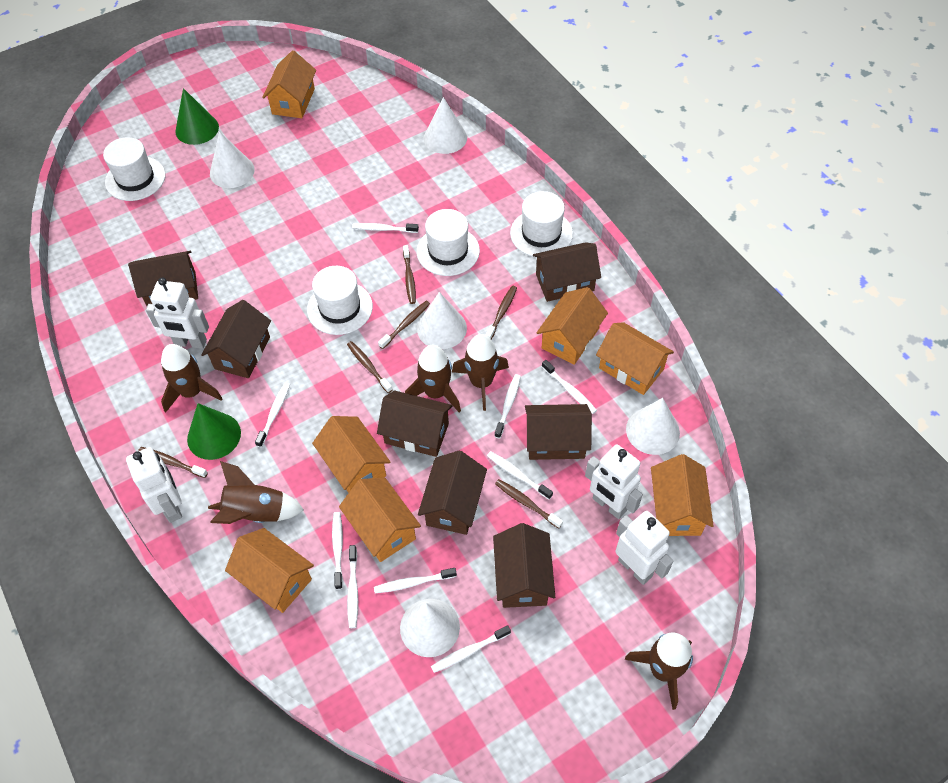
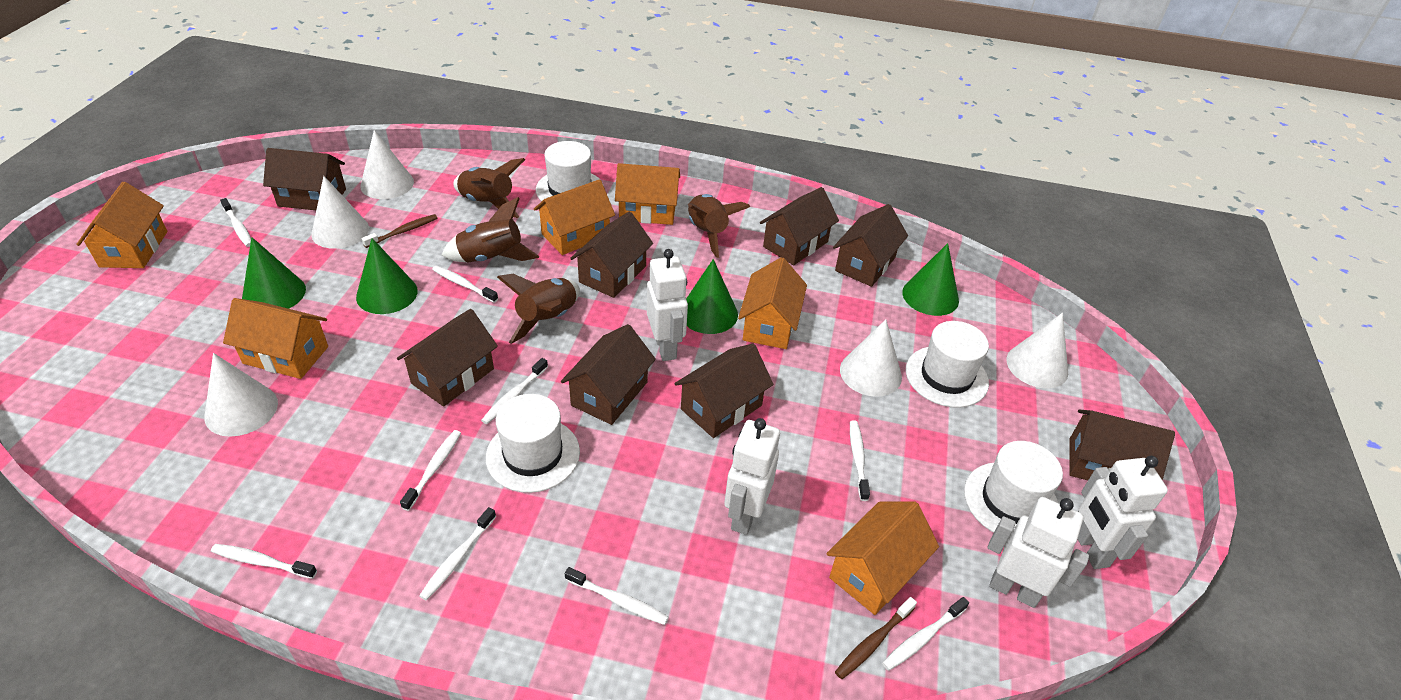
brown house: 7 -> 8
brown rocket: 5 -> 4
brown toothbrush: 6 -> 2
green cone: 2 -> 4
orange house: 7 -> 6

